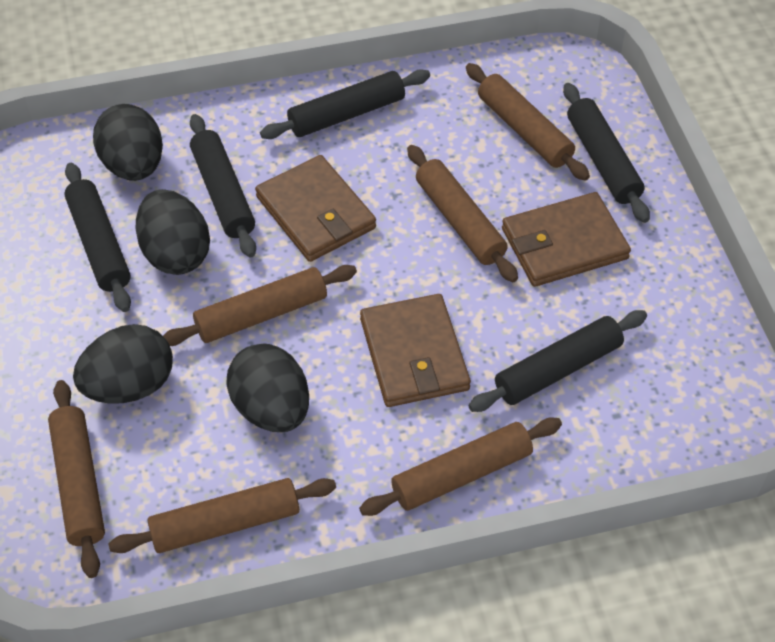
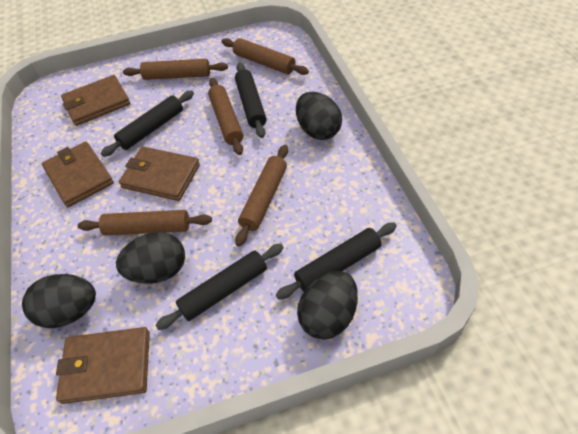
black rolling pin: 5 -> 4
brown rolling pin: 6 -> 5
brown wallet: 3 -> 4

